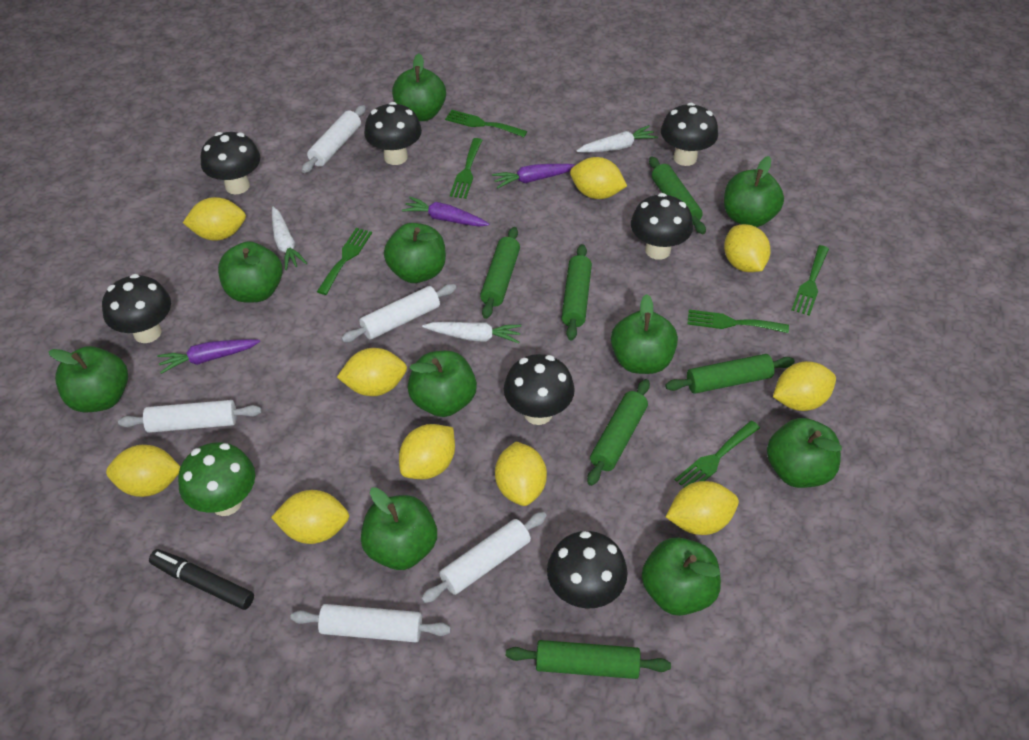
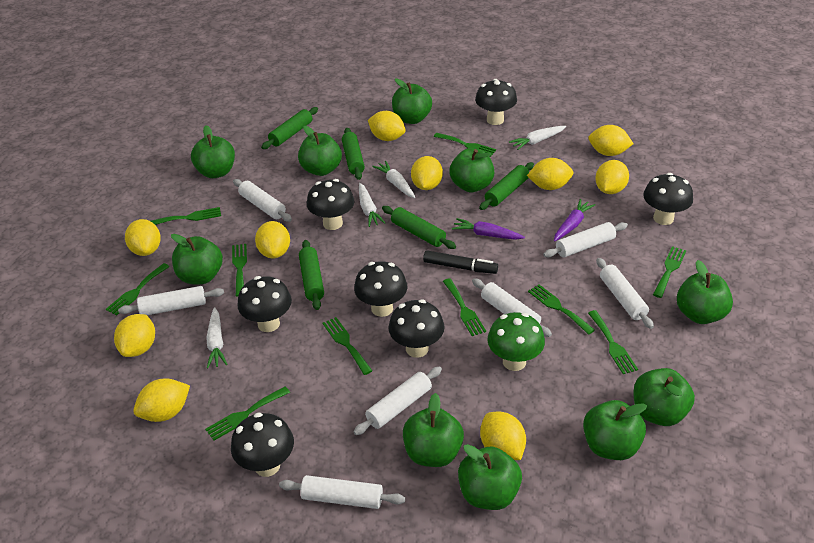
green fork: 6 -> 10
green rolling pin: 6 -> 5
purple carrot: 3 -> 2
white carrot: 3 -> 4
white rolling pin: 5 -> 7

